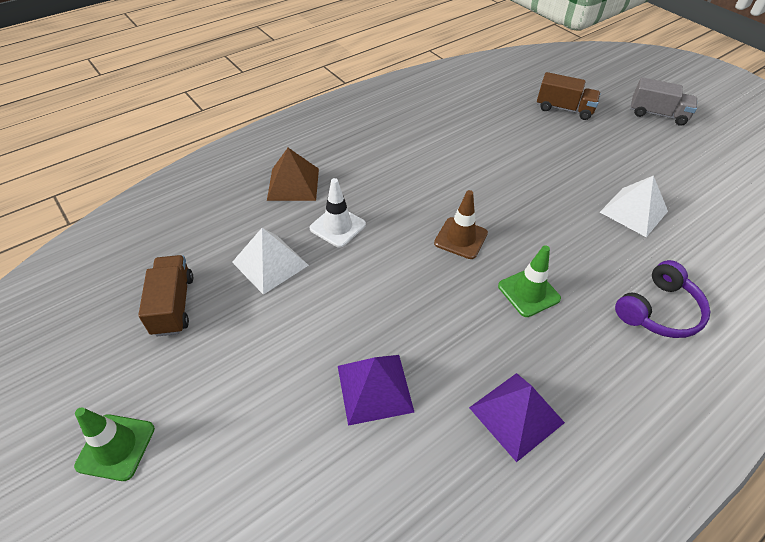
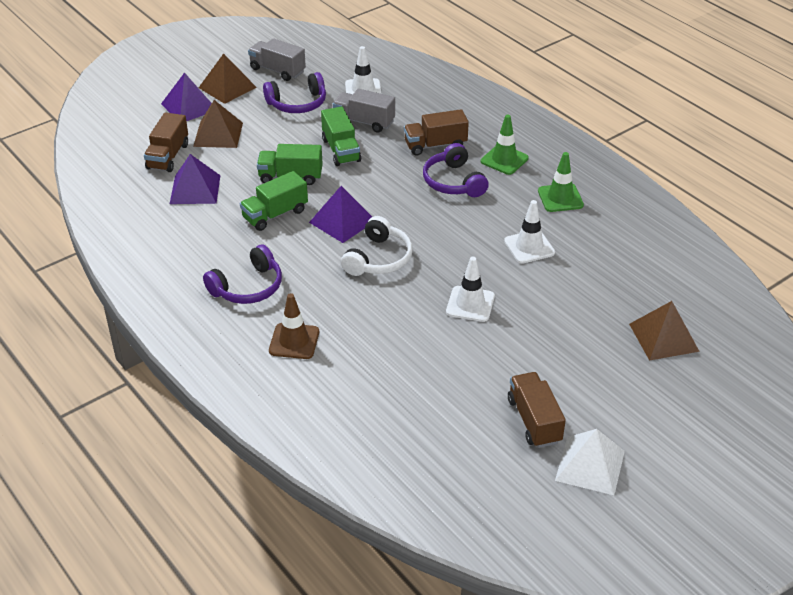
brown pyramid: 1 -> 3
brown truck: 2 -> 3
green truck: 0 -> 3
grey truck: 1 -> 2
purple headphones: 1 -> 3
purple pyramid: 2 -> 3
white headphones: 0 -> 1
white pyramid: 2 -> 1
white traffic cone: 1 -> 3

